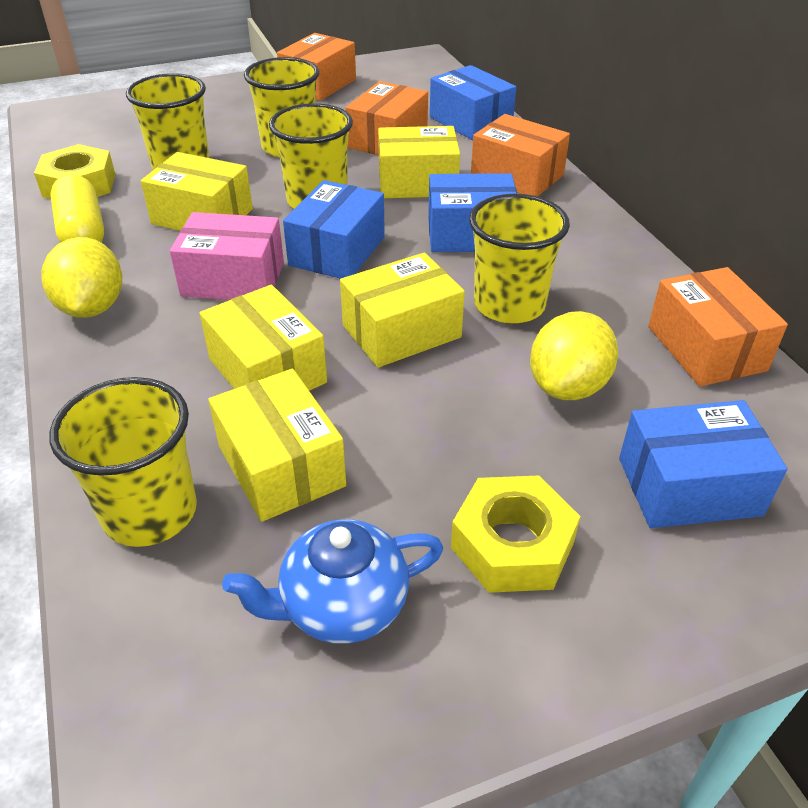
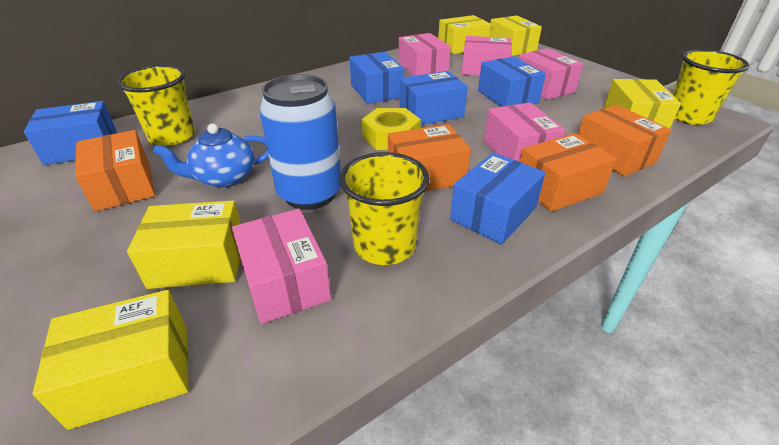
blue box: 4 -> 5
blue can: 0 -> 1
pink box: 1 -> 5
yellow capsule: 1 -> 0
yellow cup: 5 -> 3
yellow lemon: 2 -> 0
yellow nut: 2 -> 1

